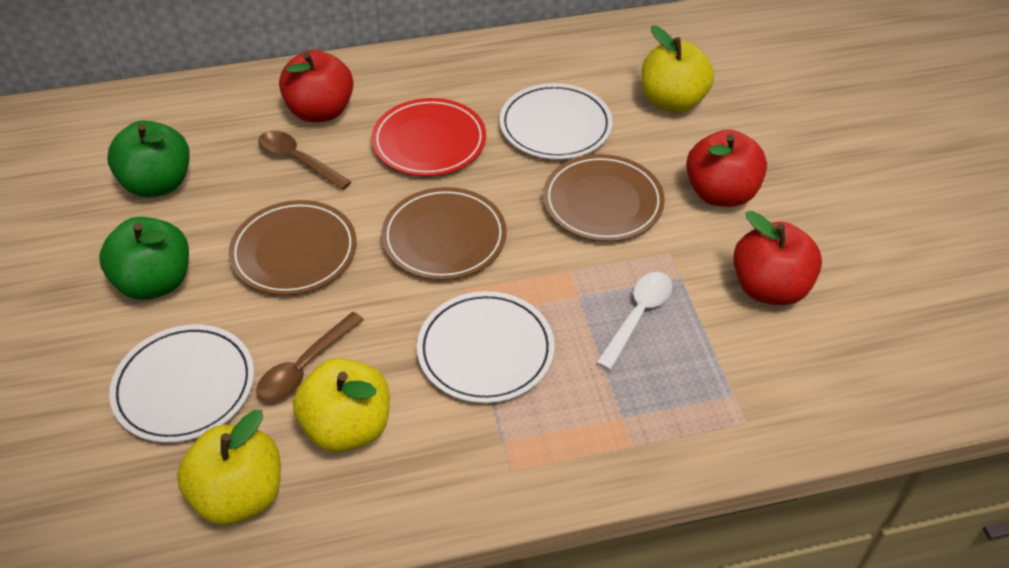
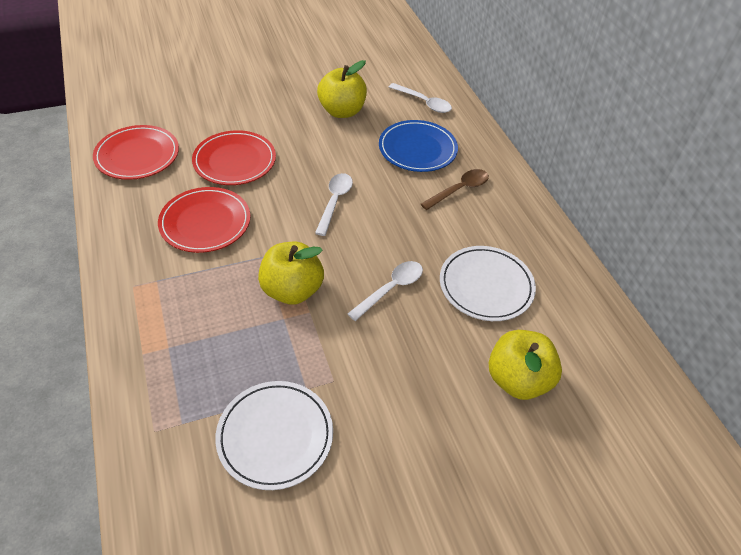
blue plate: 0 -> 1
brown plate: 3 -> 0
brown spoon: 2 -> 1
green apple: 2 -> 0
red apple: 3 -> 0
red plate: 1 -> 3
white plate: 3 -> 2
white spoon: 1 -> 3

